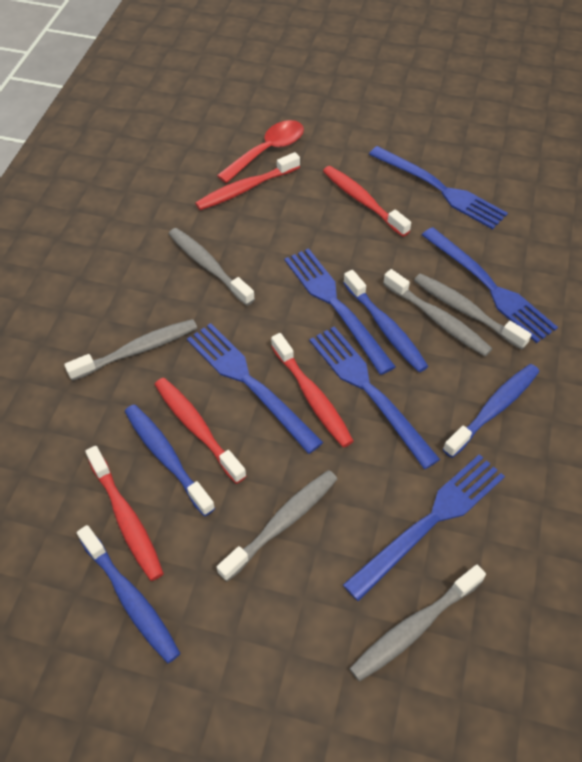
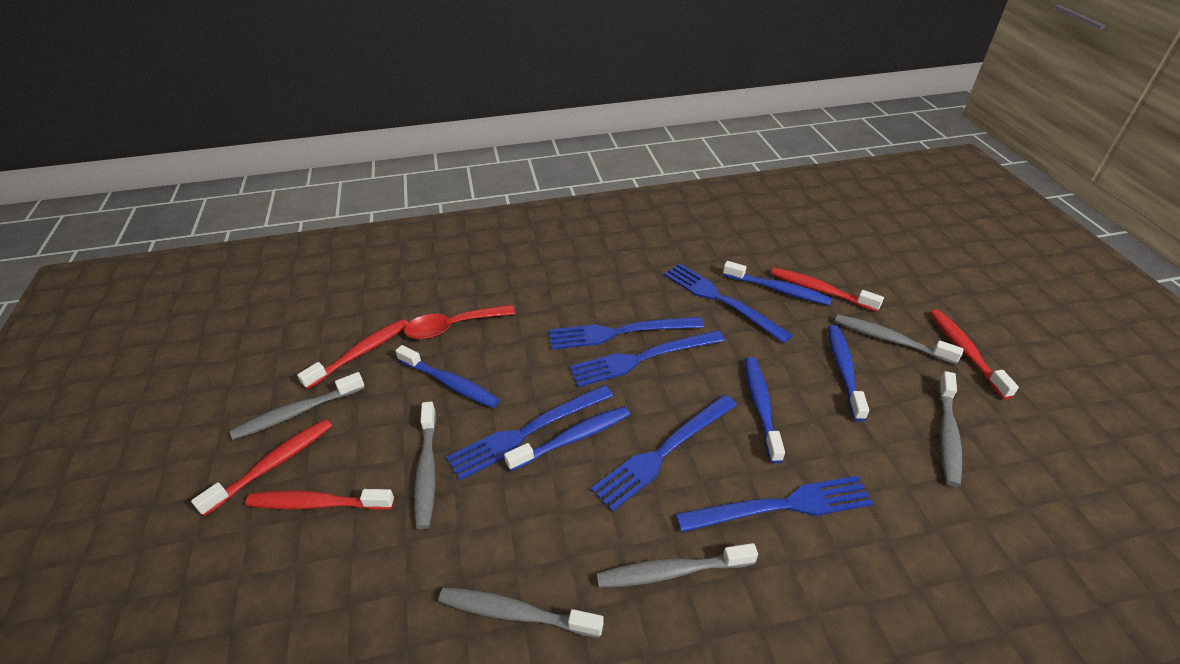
blue toothbrush: 4 -> 5

